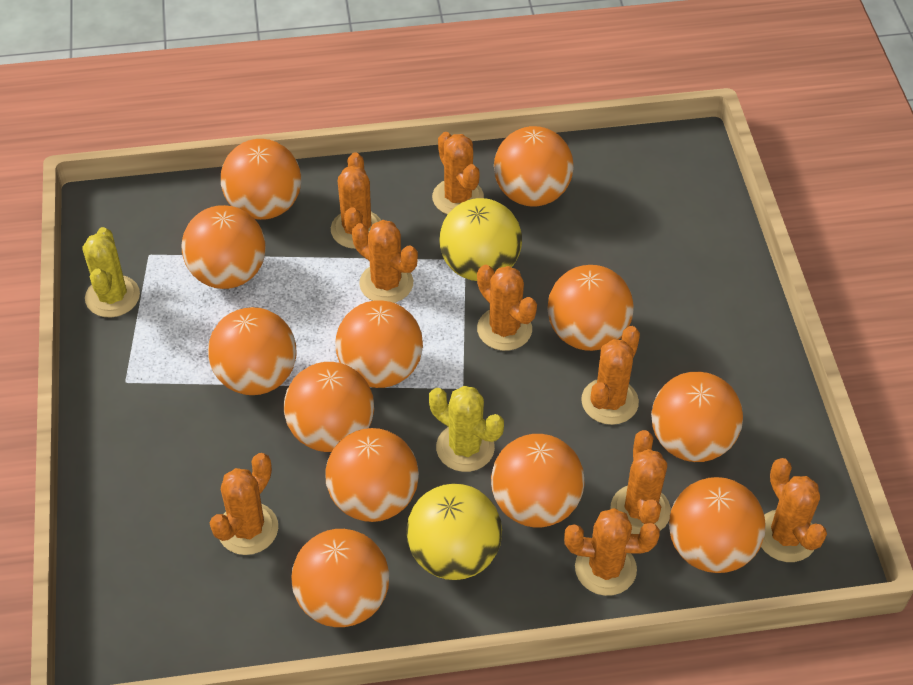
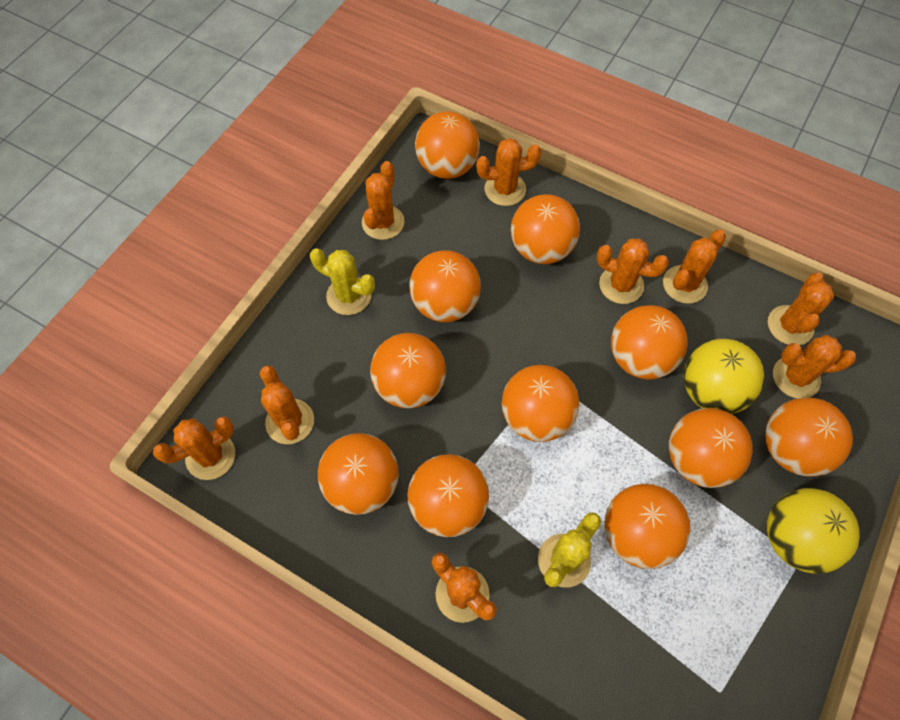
orange ball: 12 -> 11

